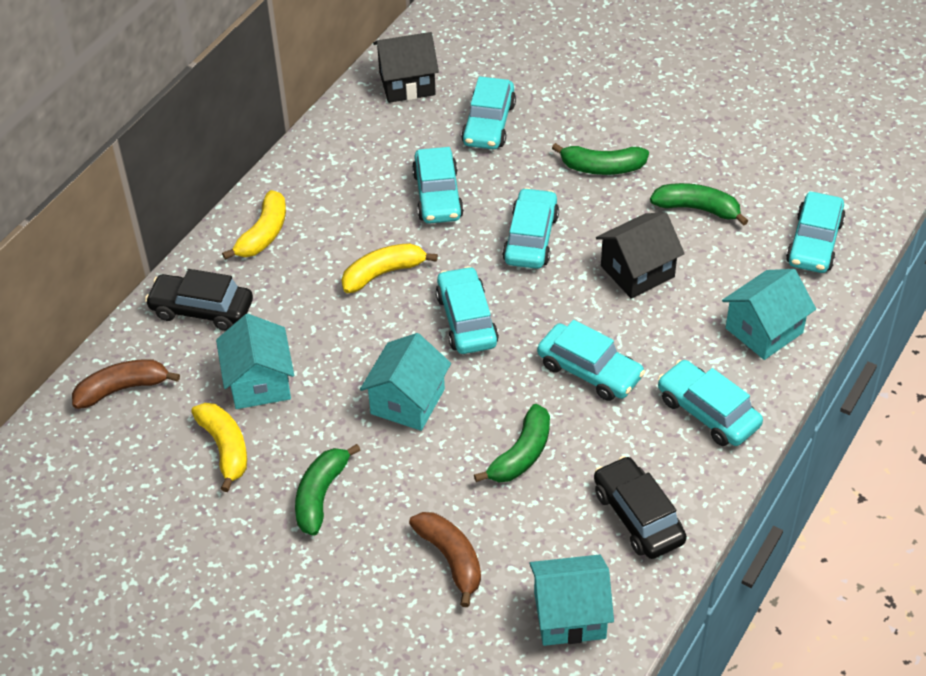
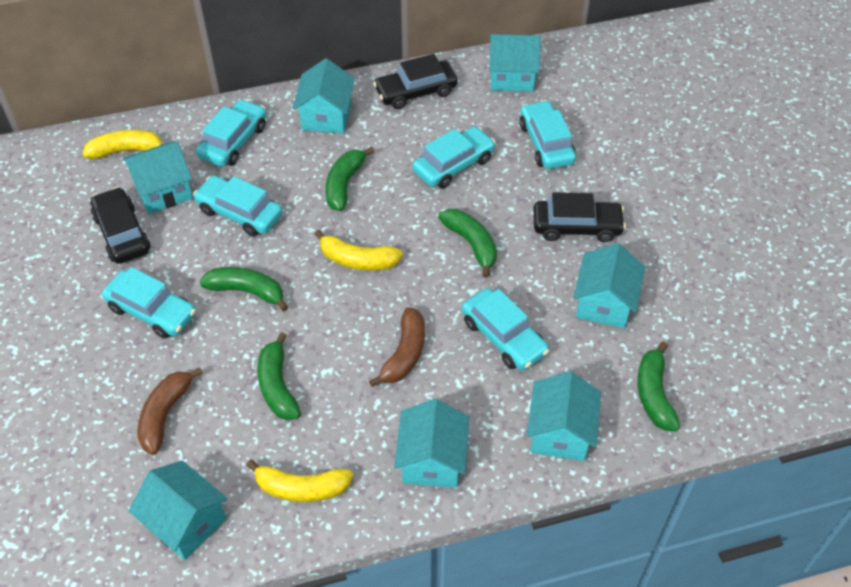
black car: 2 -> 3
black house: 2 -> 0
green banana: 4 -> 5
turquoise car: 7 -> 6
turquoise house: 4 -> 7

